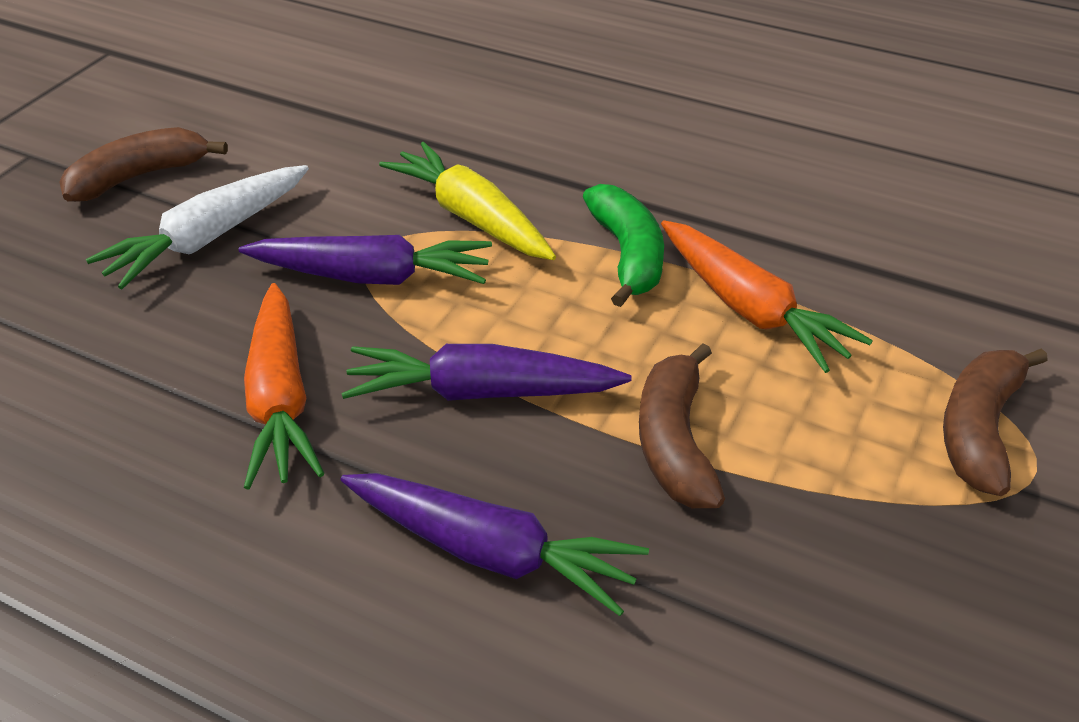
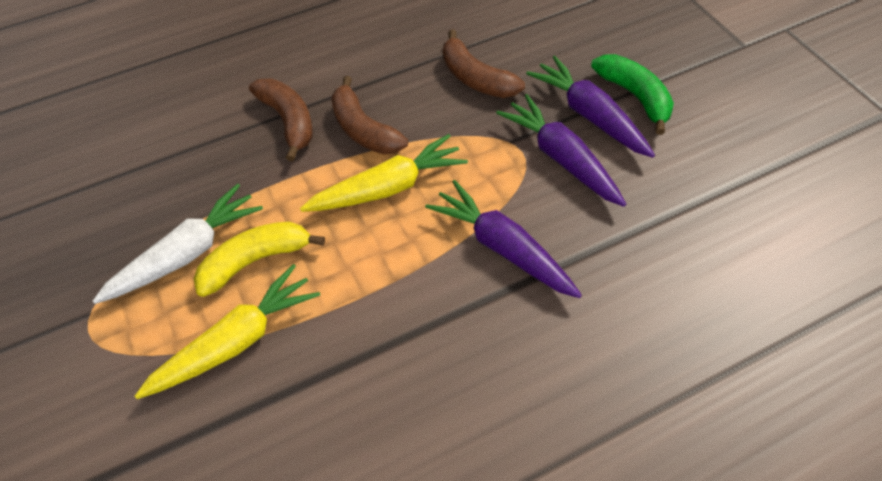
orange carrot: 2 -> 0
yellow banana: 0 -> 1
yellow carrot: 1 -> 2

